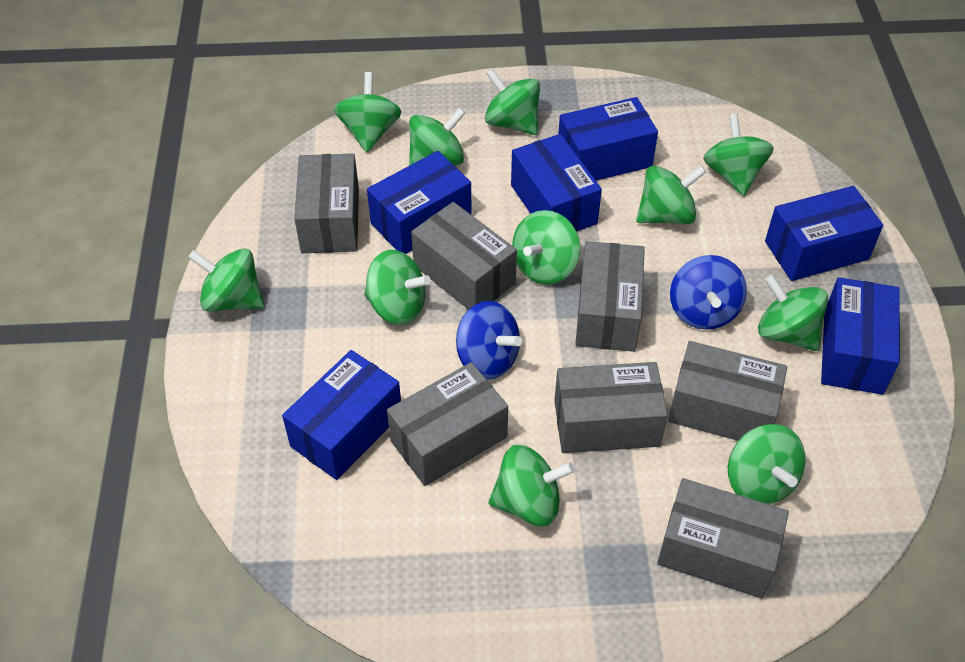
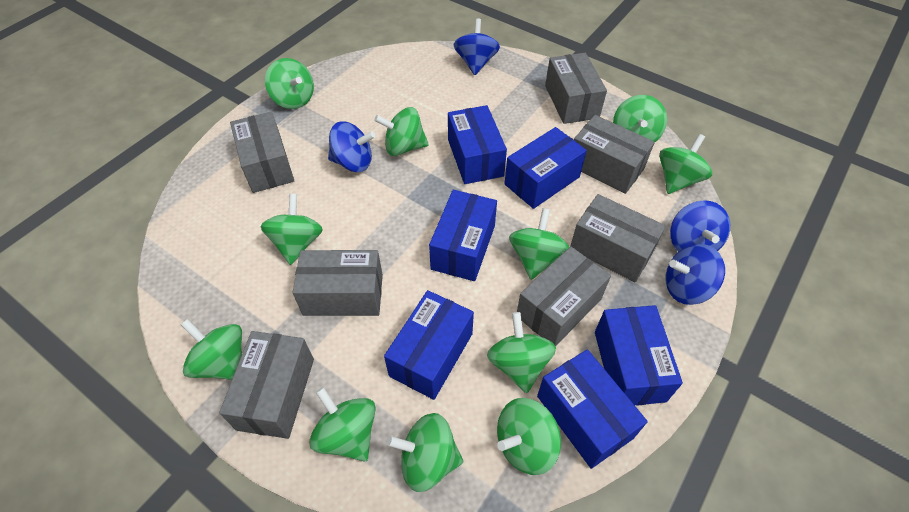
blue spinning top: 2 -> 4

